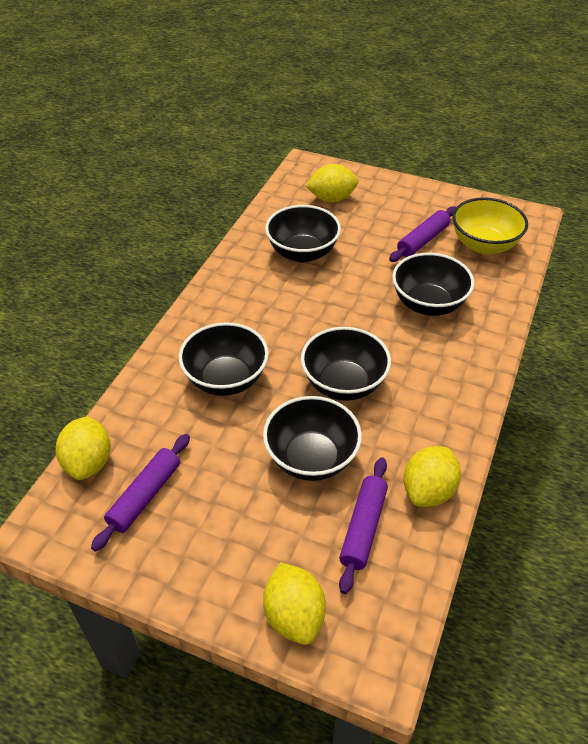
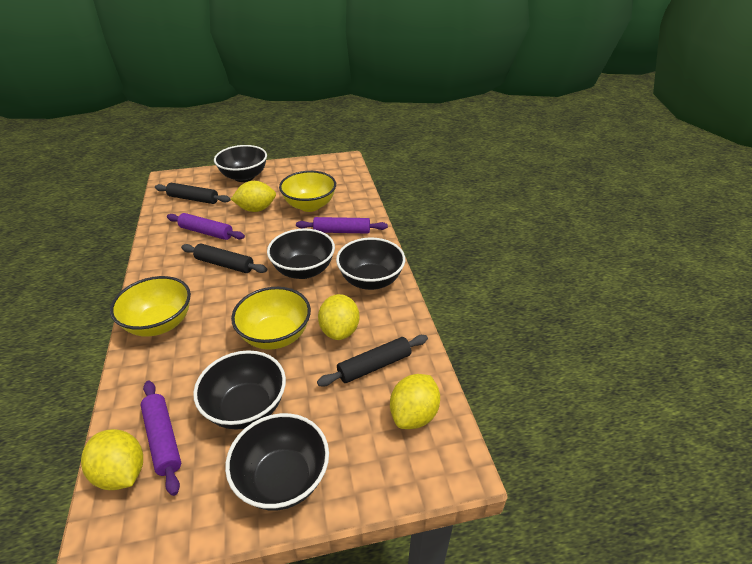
black rolling pin: 0 -> 3
yellow bowl: 1 -> 3

